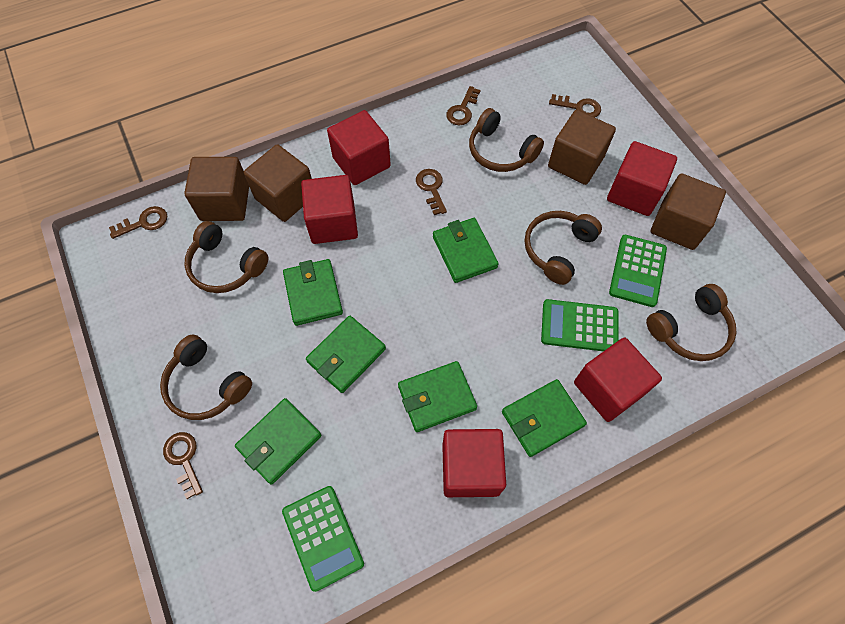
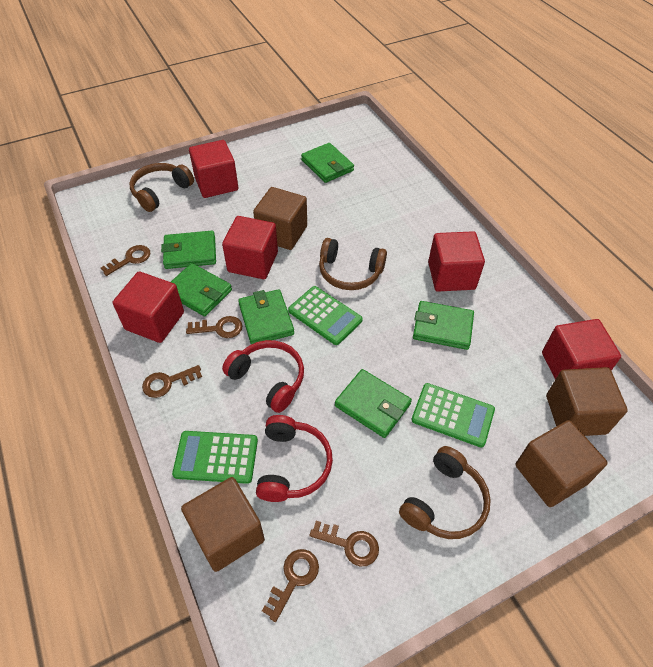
brown headphones: 5 -> 3
red headphones: 0 -> 2

